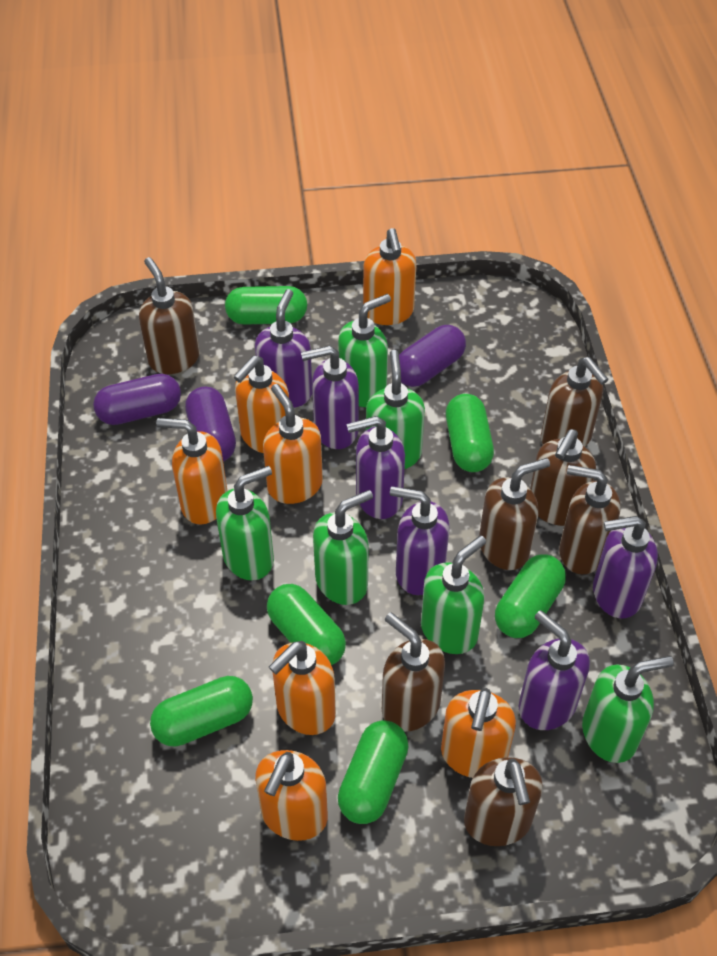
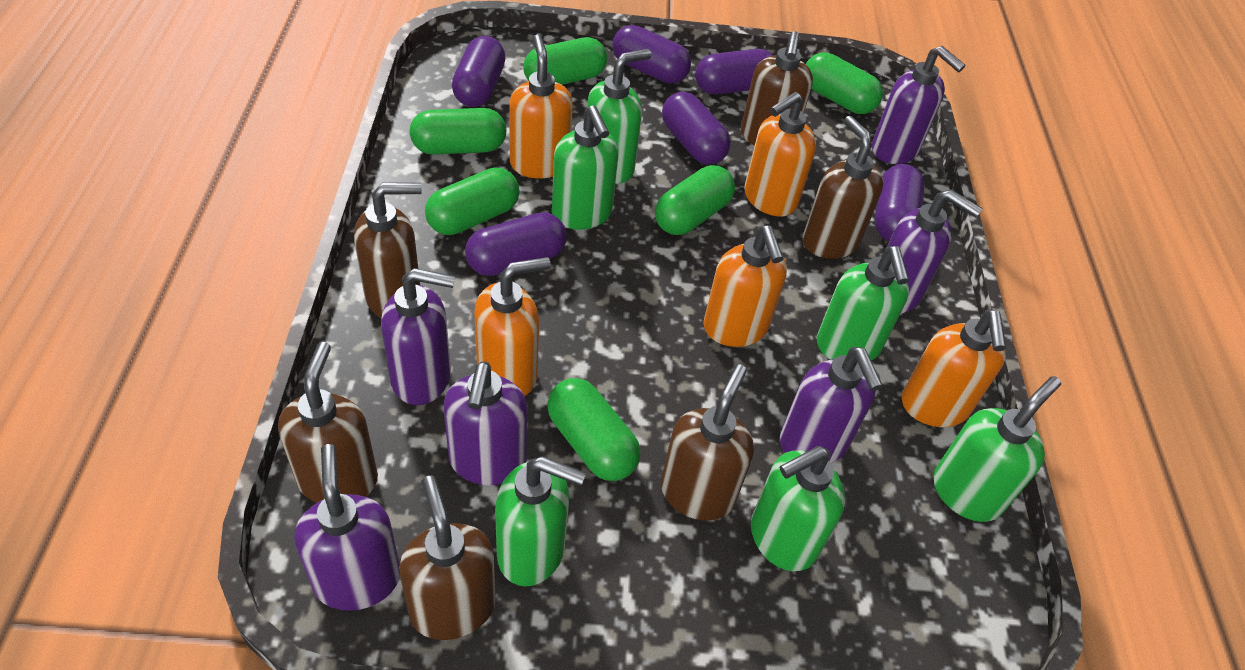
brown soap dispenser: 7 -> 6
orange soap dispenser: 7 -> 5
purple capsule: 3 -> 6

